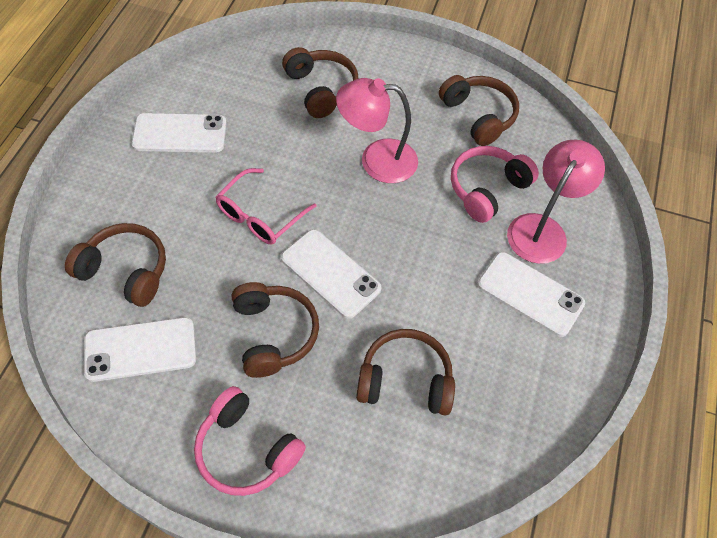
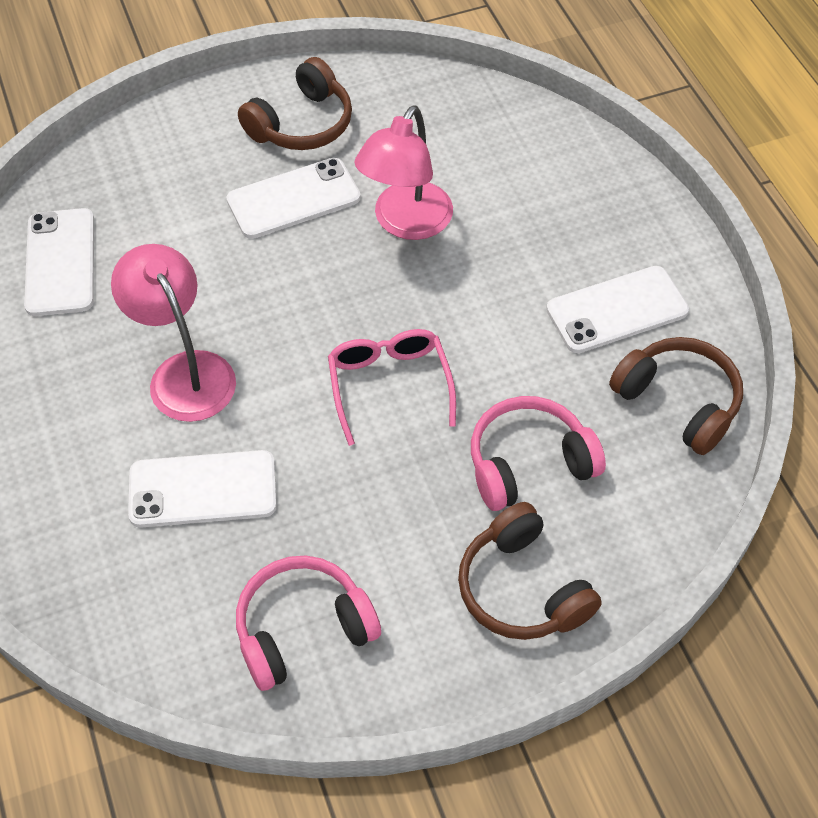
brown headphones: 5 -> 3

